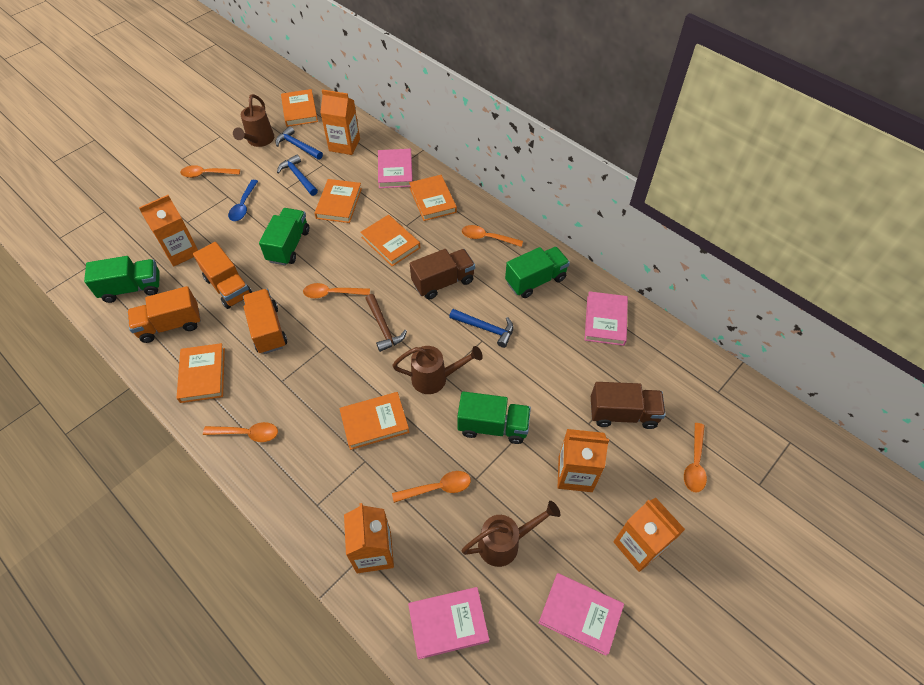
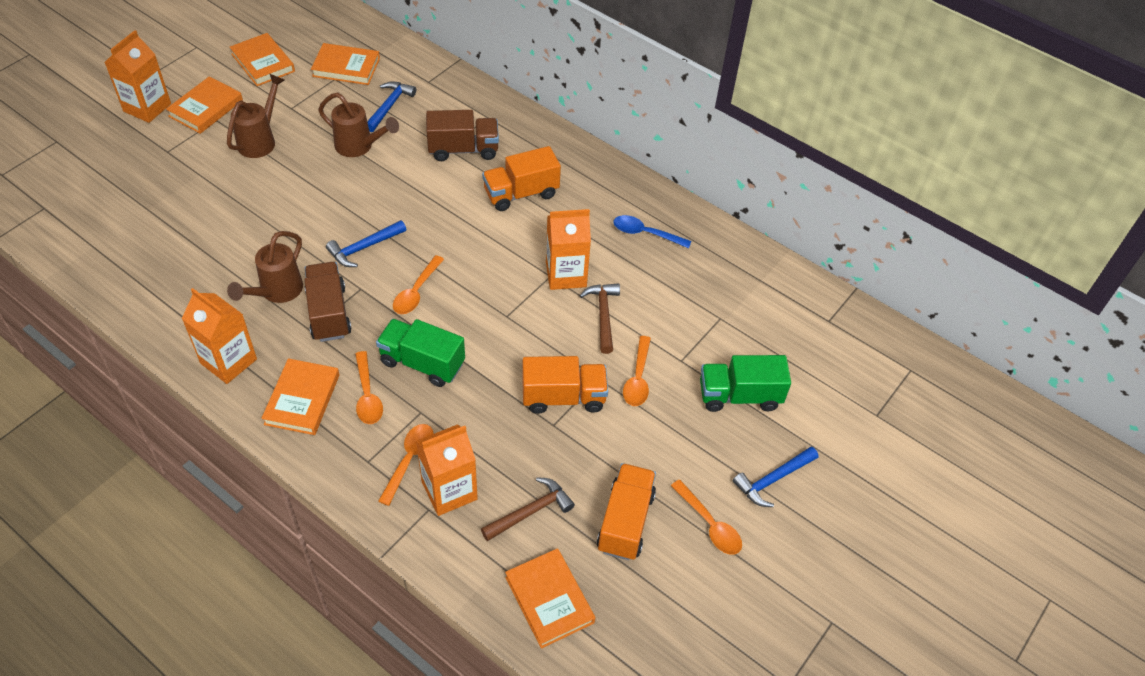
brown hammer: 1 -> 2
green truck: 4 -> 2
orange book: 6 -> 5
orange carton: 5 -> 4
orange spoon: 6 -> 5
pink book: 4 -> 0

